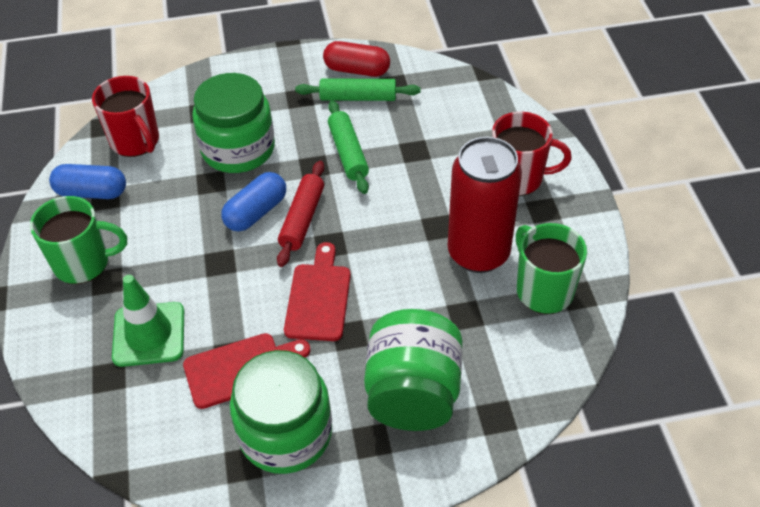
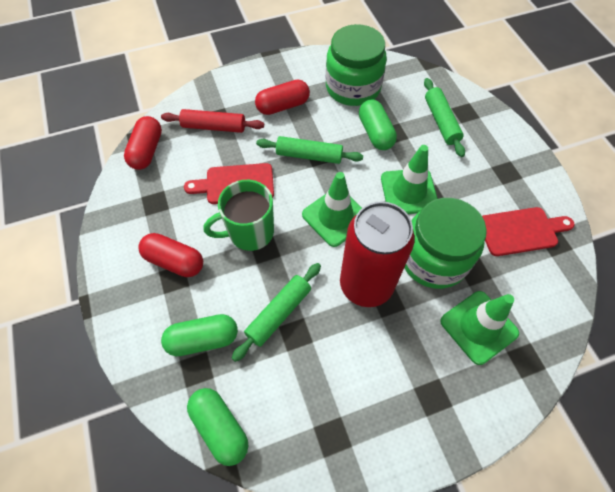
blue capsule: 2 -> 0
green capsule: 0 -> 3
green jar: 3 -> 2
green mug: 2 -> 1
green rolling pin: 2 -> 3
green traffic cone: 1 -> 3
red capsule: 1 -> 3
red mug: 2 -> 0

